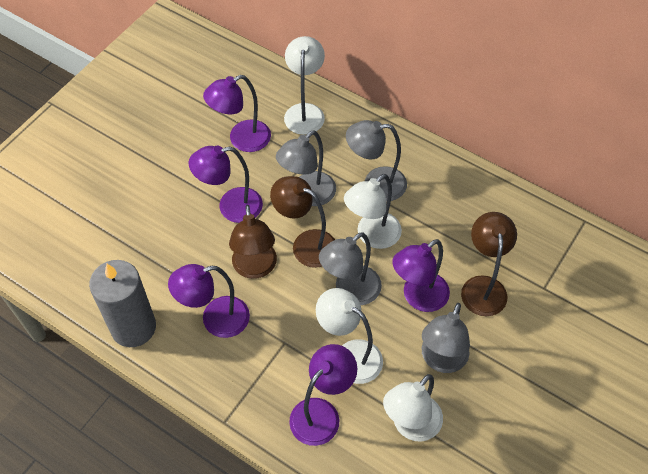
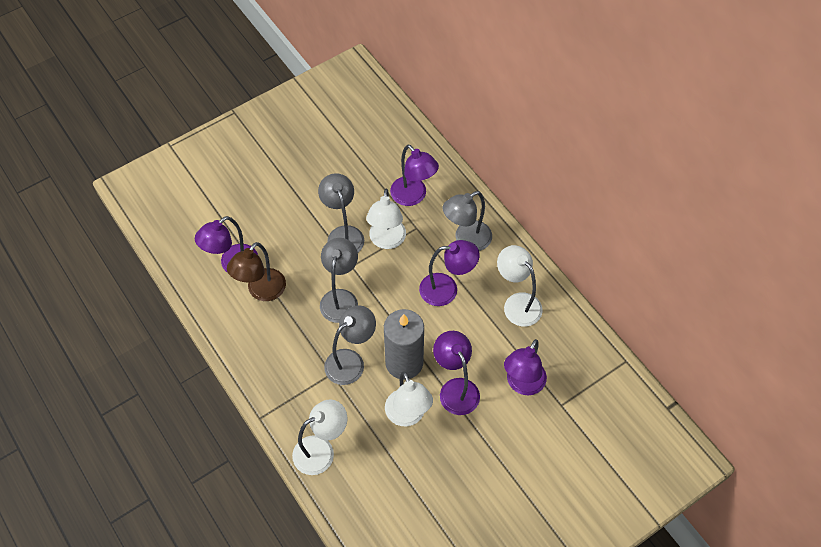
brown lamp: 3 -> 1

